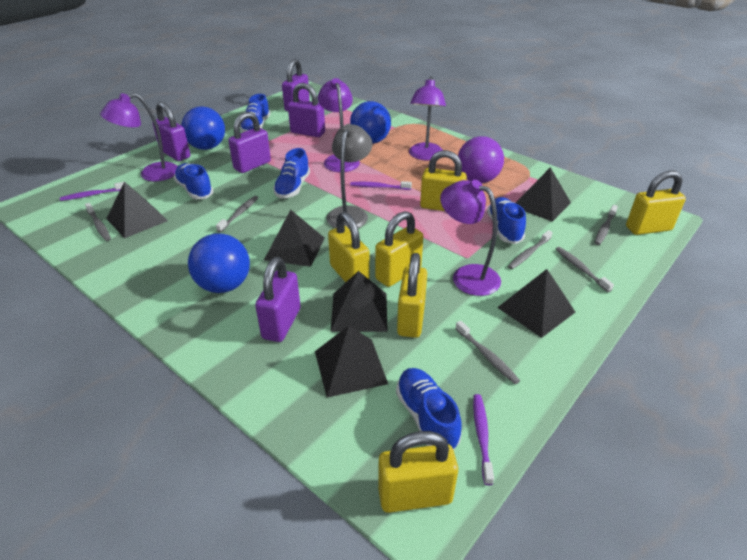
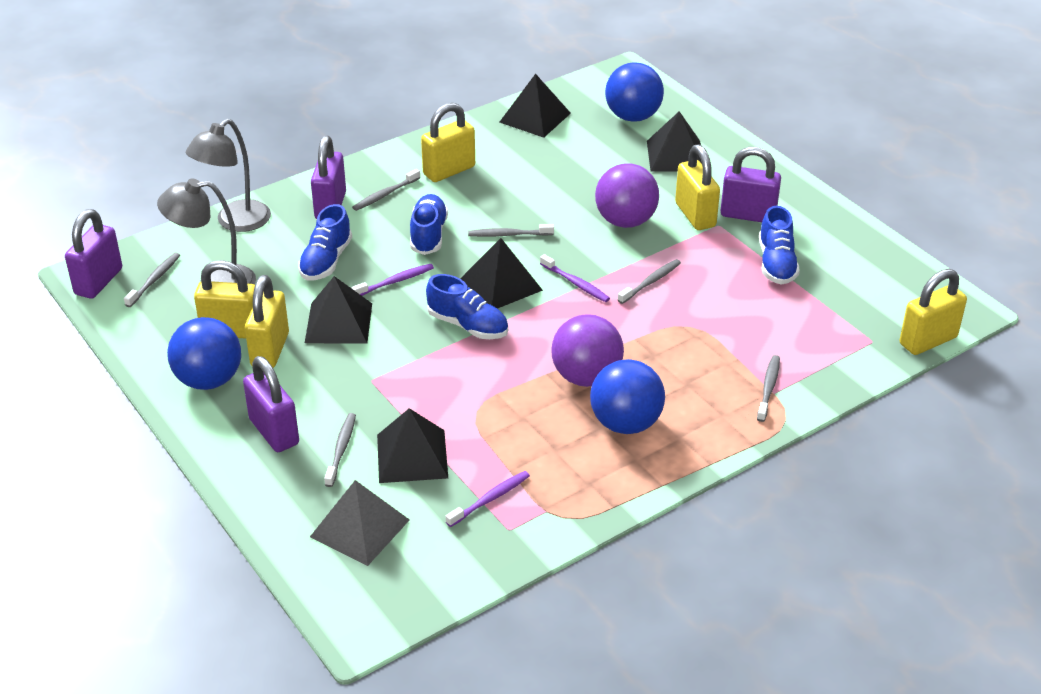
black pyramid: 6 -> 5
blue shoe: 5 -> 4
grey lamp: 1 -> 2
grey pyramid: 0 -> 1
purple ball: 1 -> 2
purple lamp: 4 -> 0
purple padlock: 5 -> 4
yellow padlock: 6 -> 5

